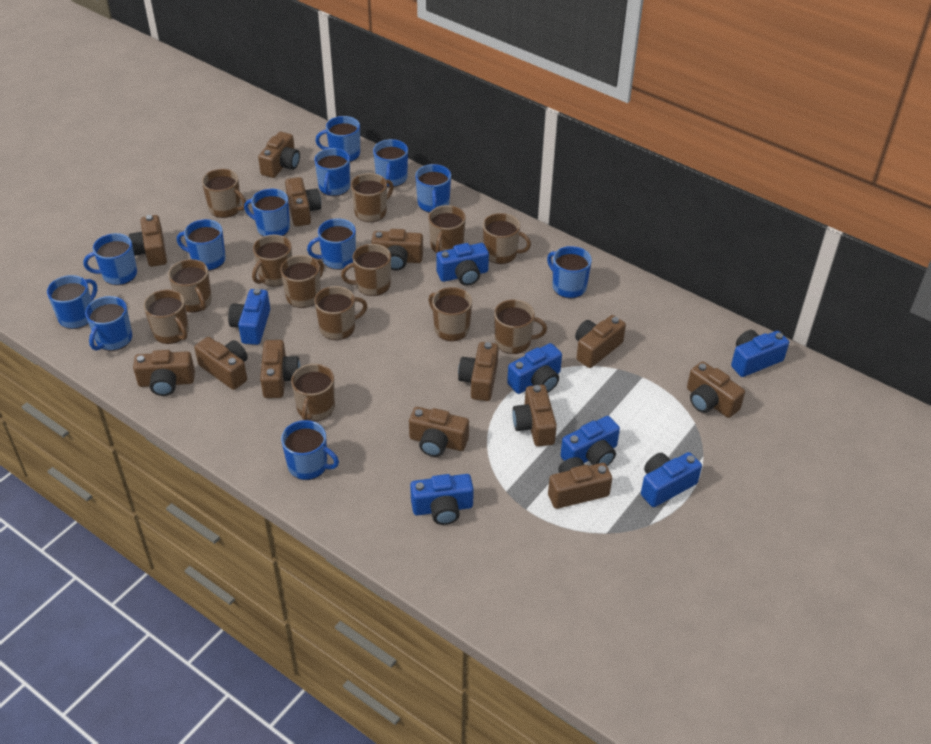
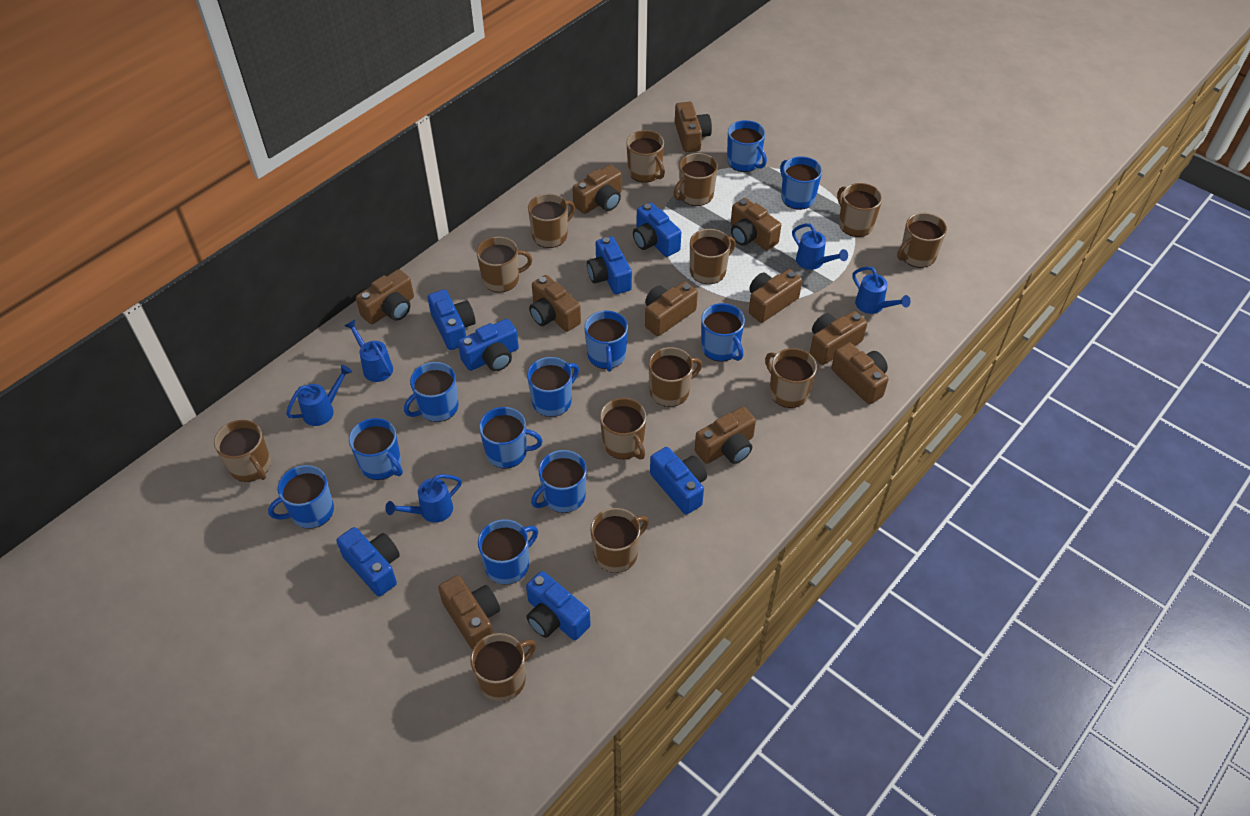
blue mug: 12 -> 11
blue watering can: 0 -> 5
brown camera: 13 -> 11

